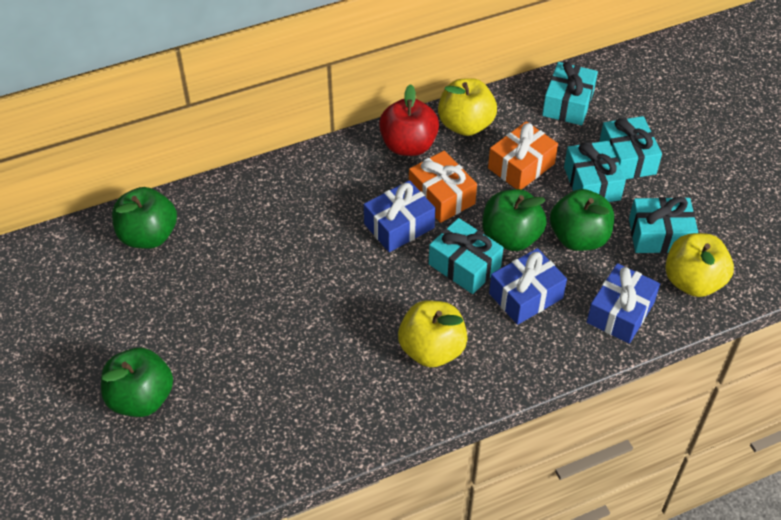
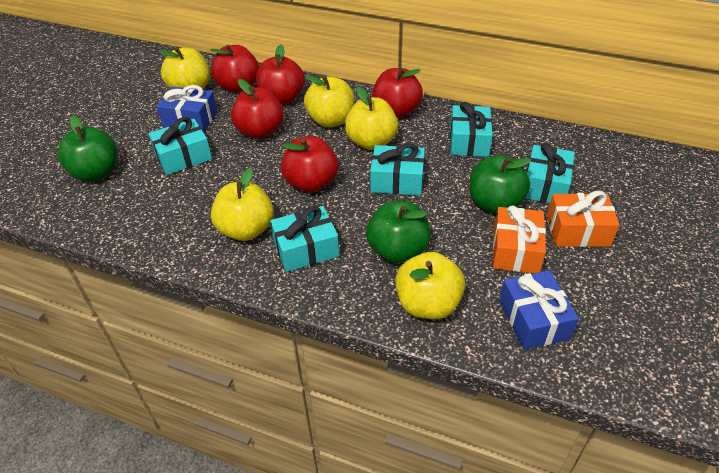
blue gift: 3 -> 2
green apple: 4 -> 3
red apple: 1 -> 5
yellow apple: 3 -> 5

